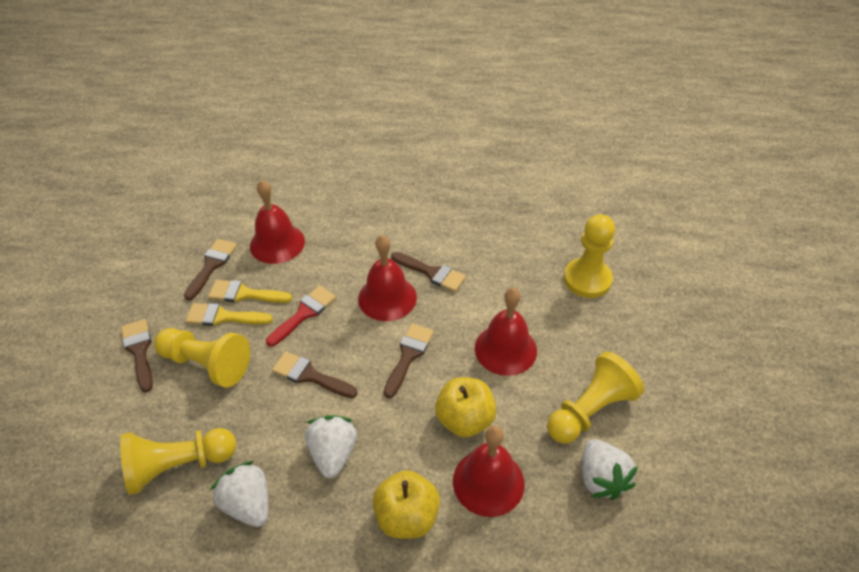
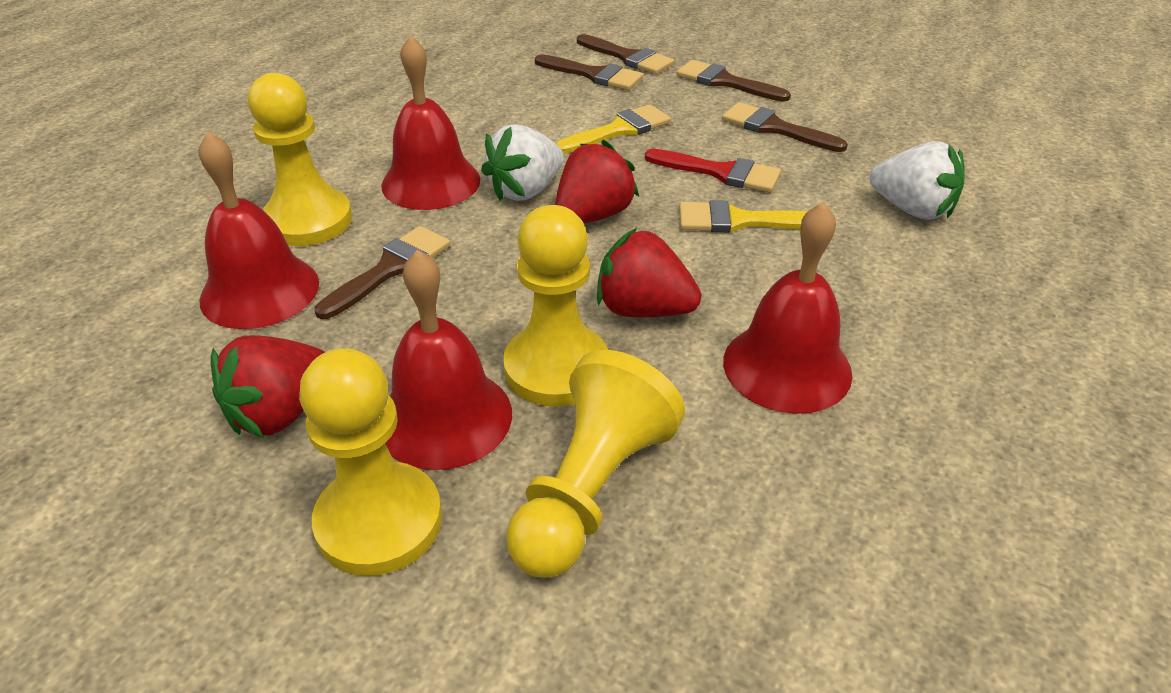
red strawberry: 0 -> 3
white strawberry: 3 -> 2
yellow apple: 2 -> 0

